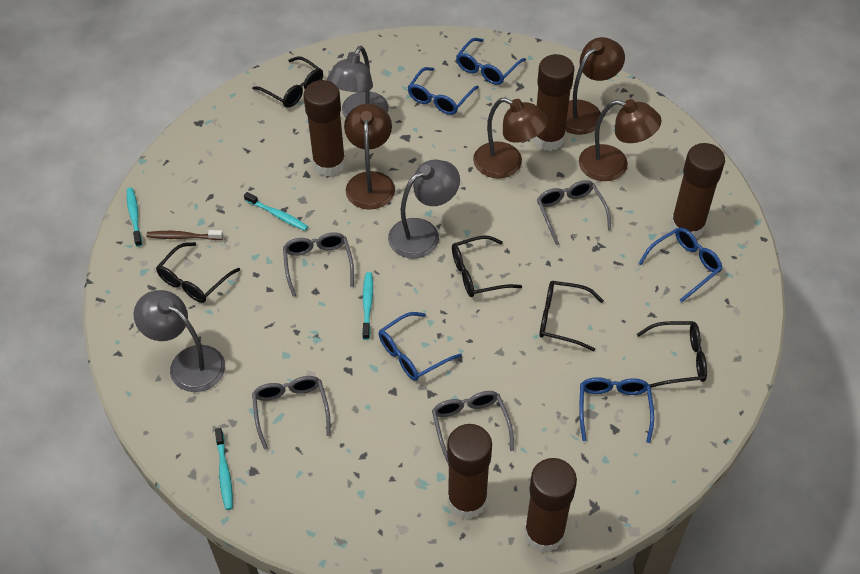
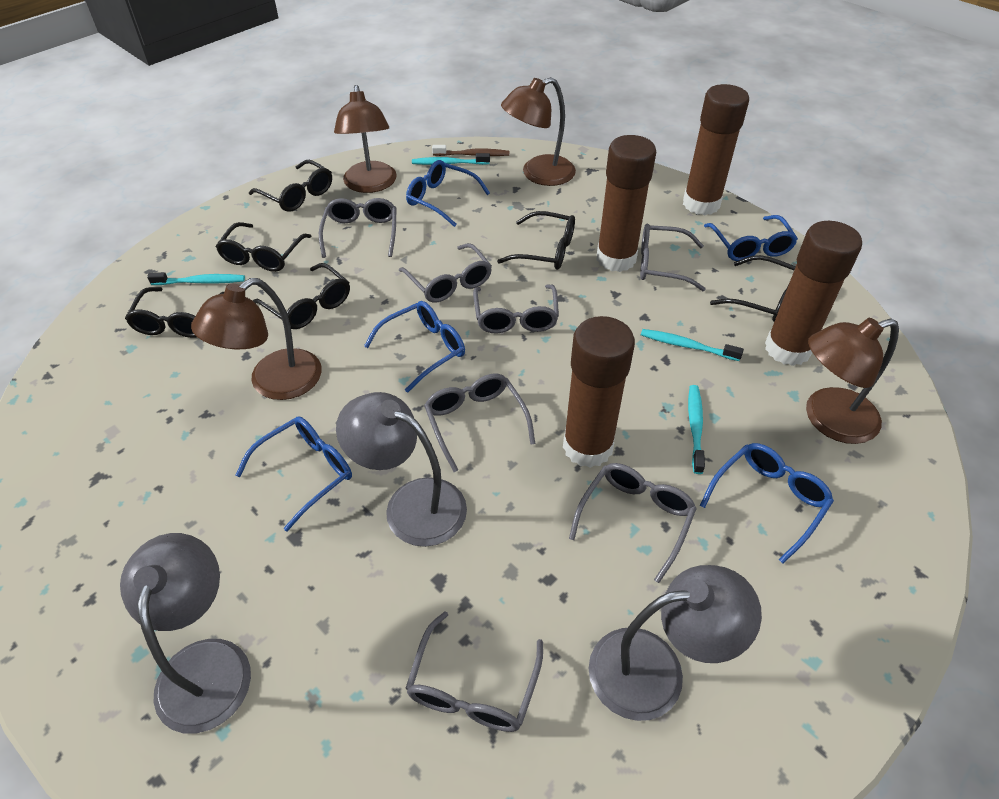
black glasses: 5 -> 6
brown glue stick: 5 -> 4
grey glasses: 4 -> 7

